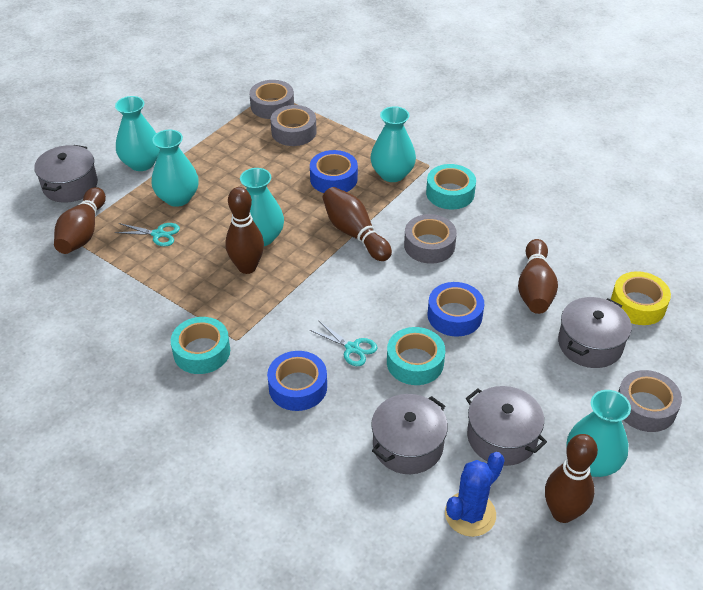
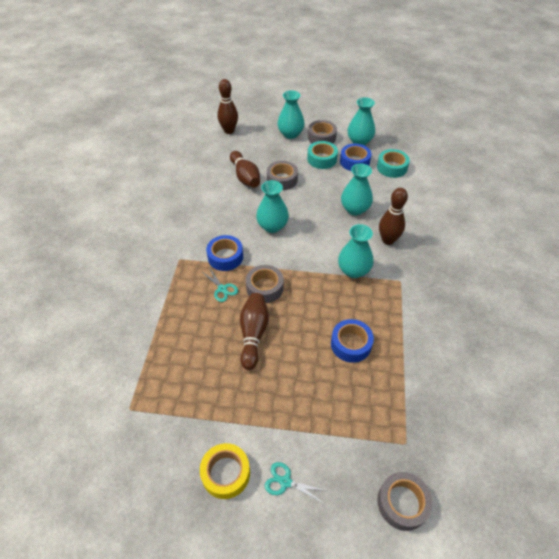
blue cactus: 1 -> 0
brown bowling pin: 5 -> 4
grey pot: 4 -> 0
turquoise tape: 3 -> 2

